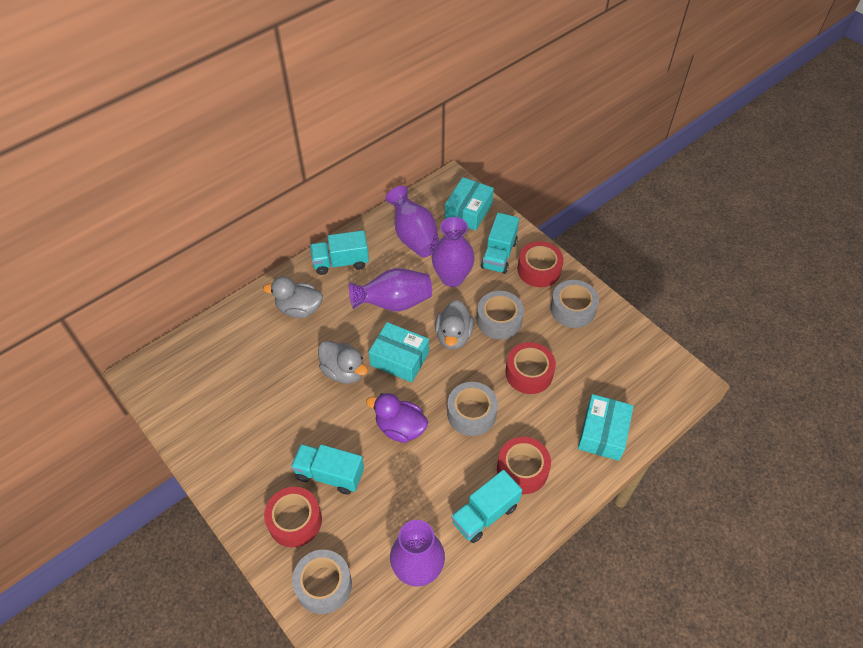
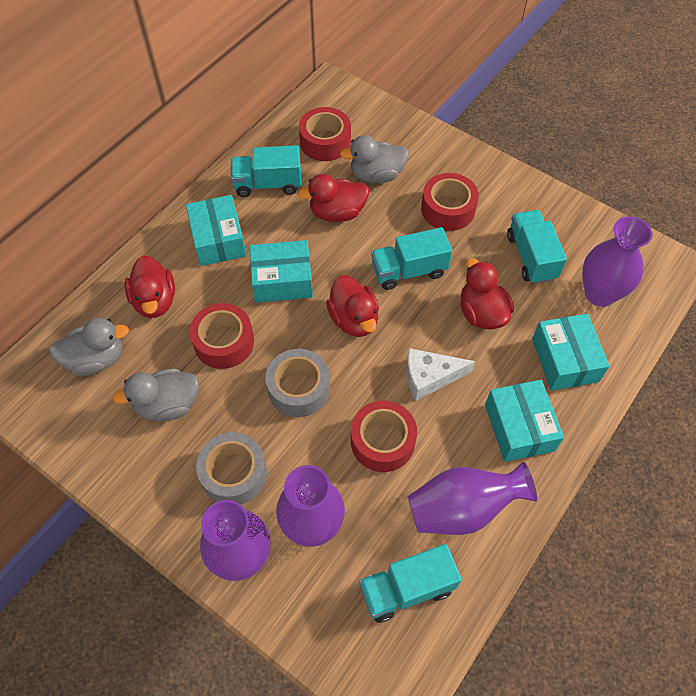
grey tape: 4 -> 2
purple duck: 1 -> 0
red duck: 0 -> 4
turquoise box: 3 -> 4
white cheese: 0 -> 1

